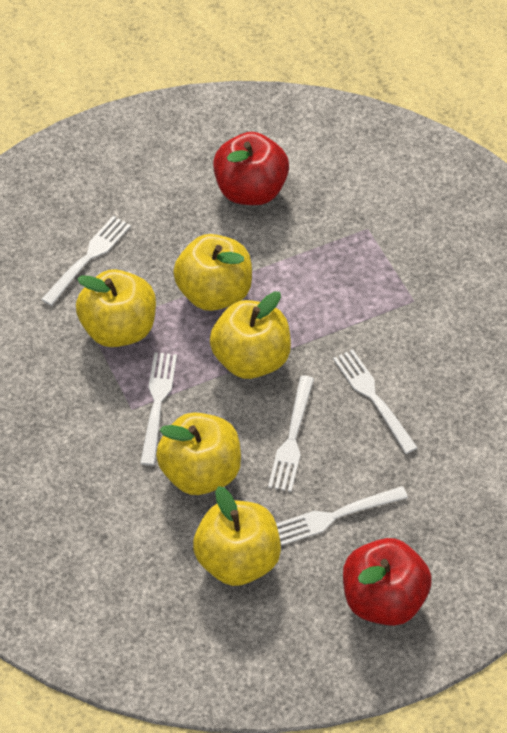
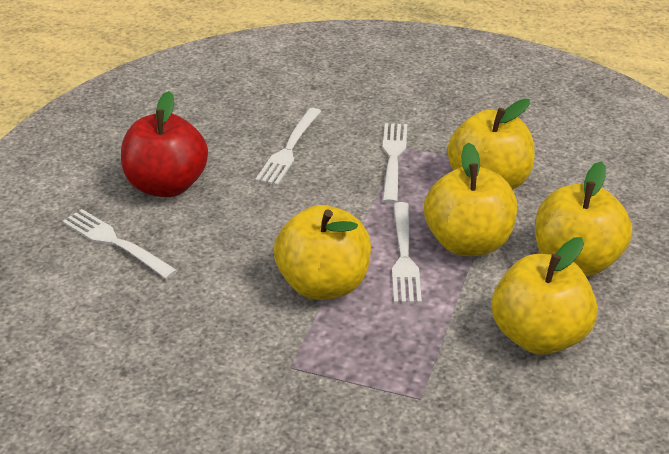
red apple: 2 -> 1
white fork: 5 -> 4

